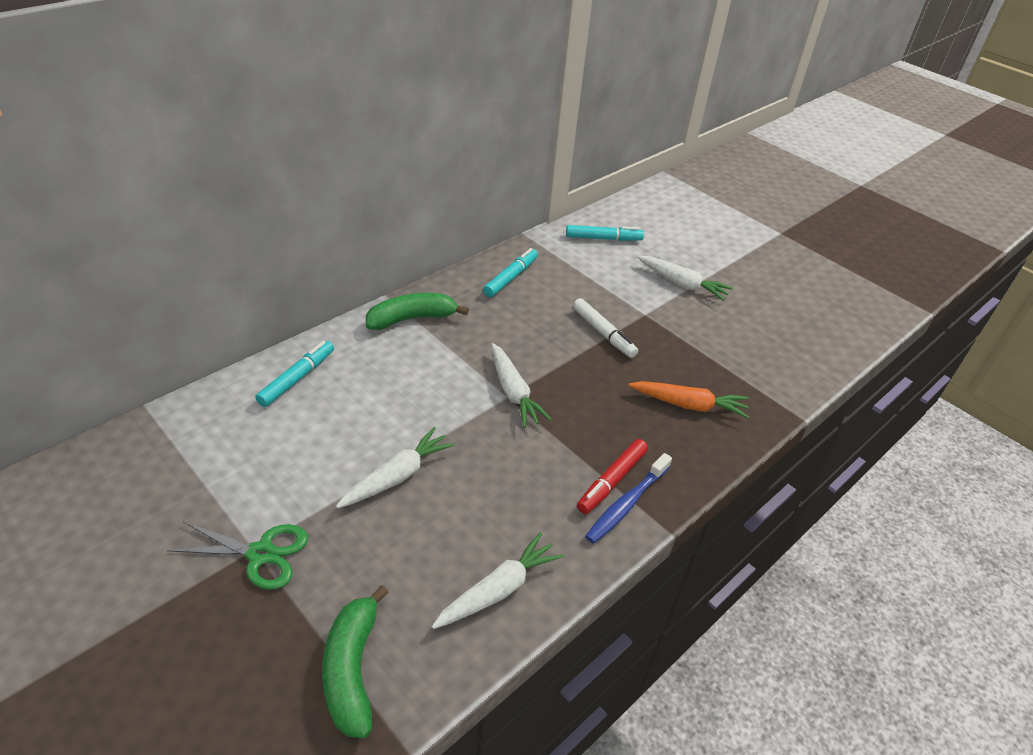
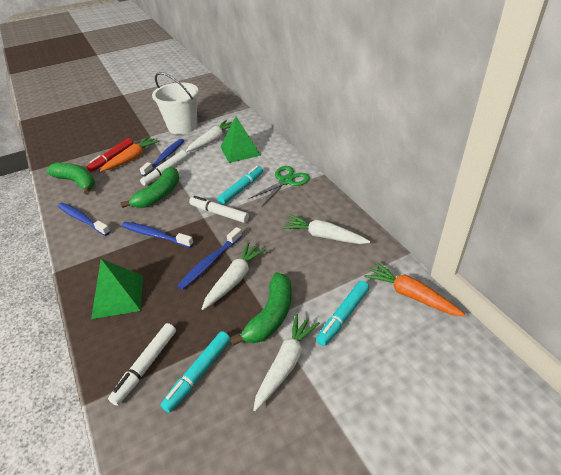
blue toothbrush: 1 -> 4
green banana: 2 -> 3
green pyramid: 0 -> 2
orange carrot: 1 -> 2
white bucket: 0 -> 1
white marker: 1 -> 3

